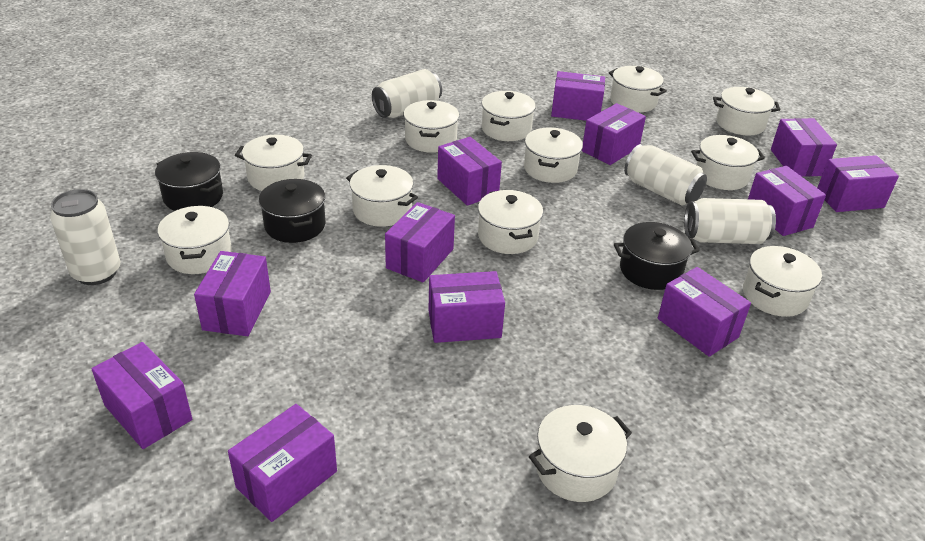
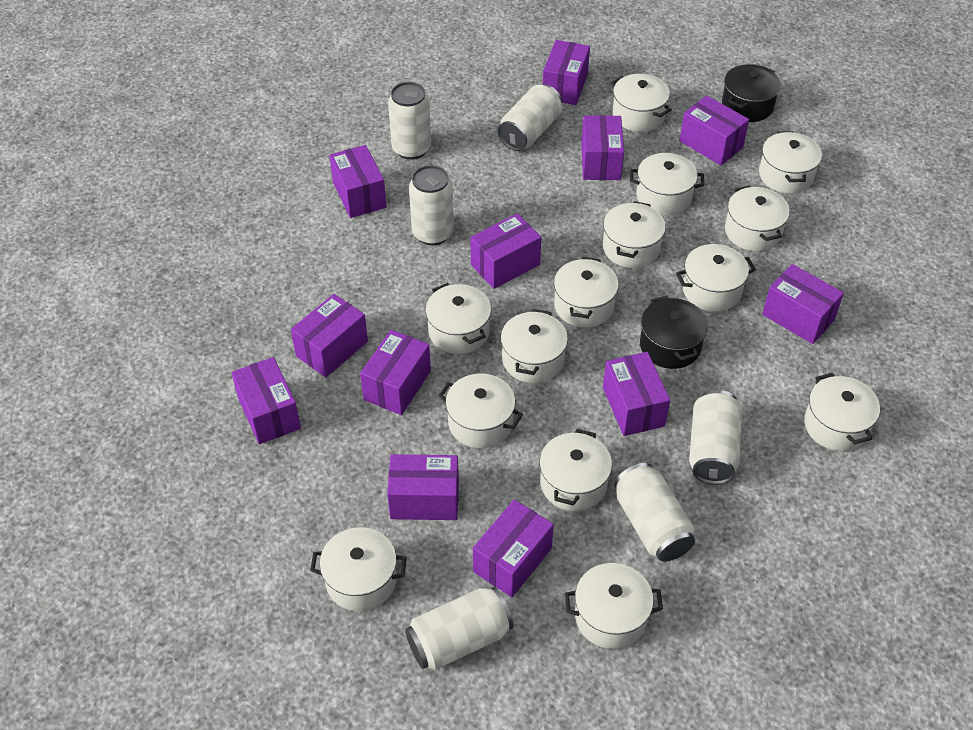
black pot: 3 -> 2
white can: 4 -> 6
white pot: 12 -> 14

